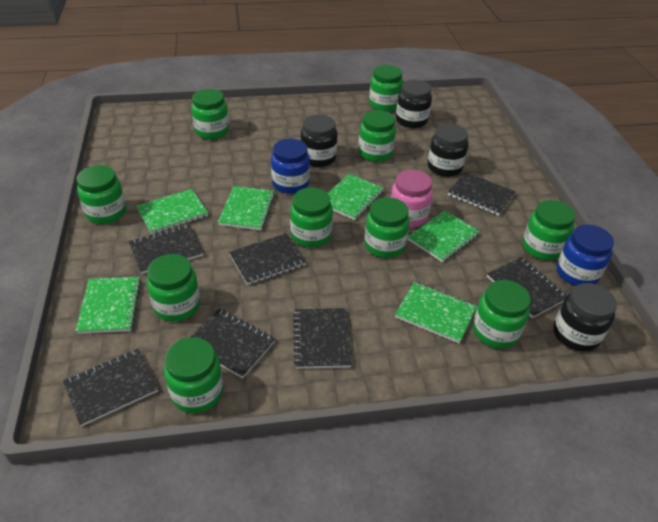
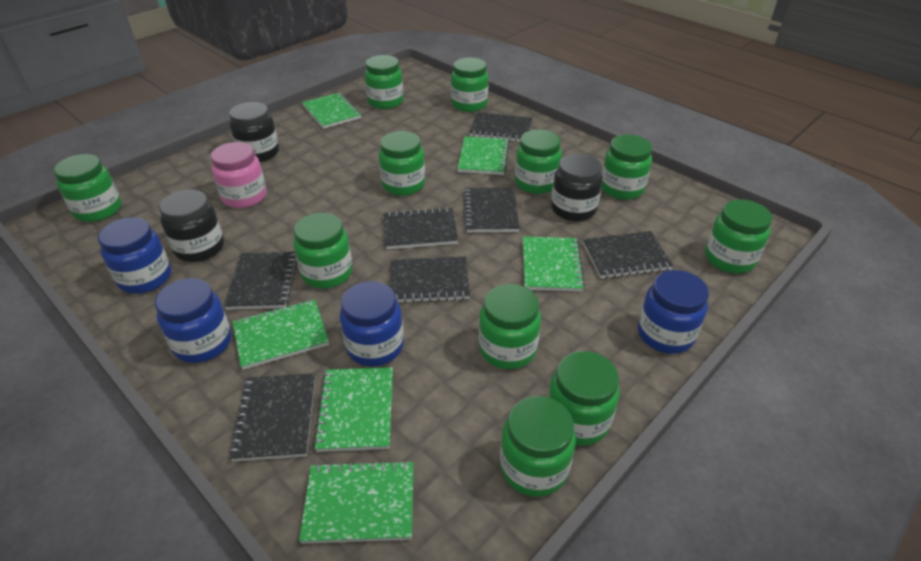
black jar: 4 -> 3
blue jar: 2 -> 4
green jar: 10 -> 11

